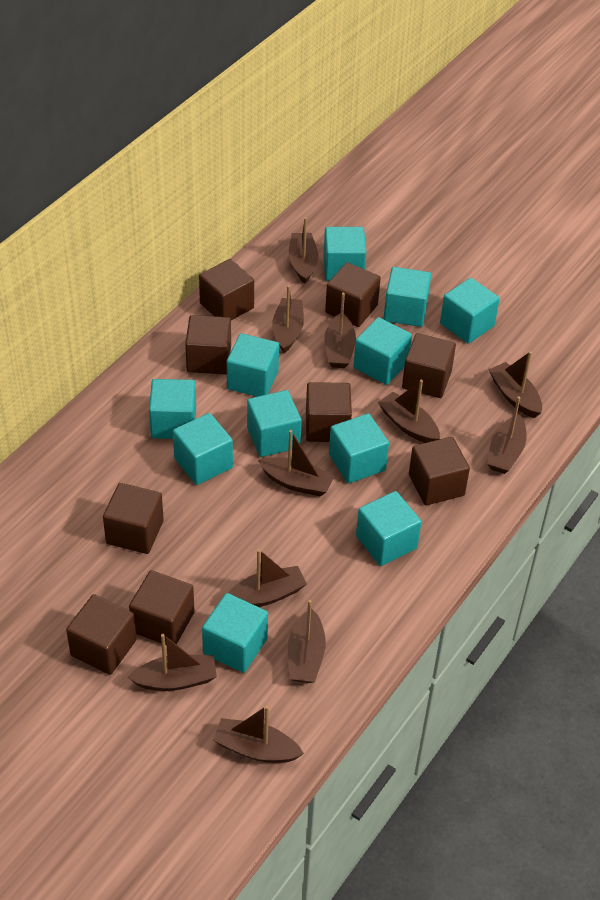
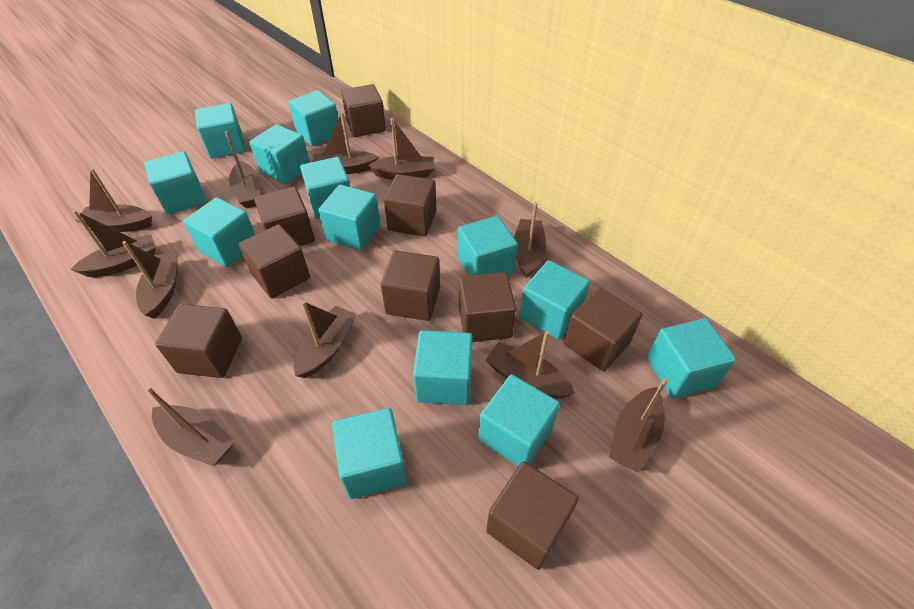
turquoise cube: 11 -> 13

